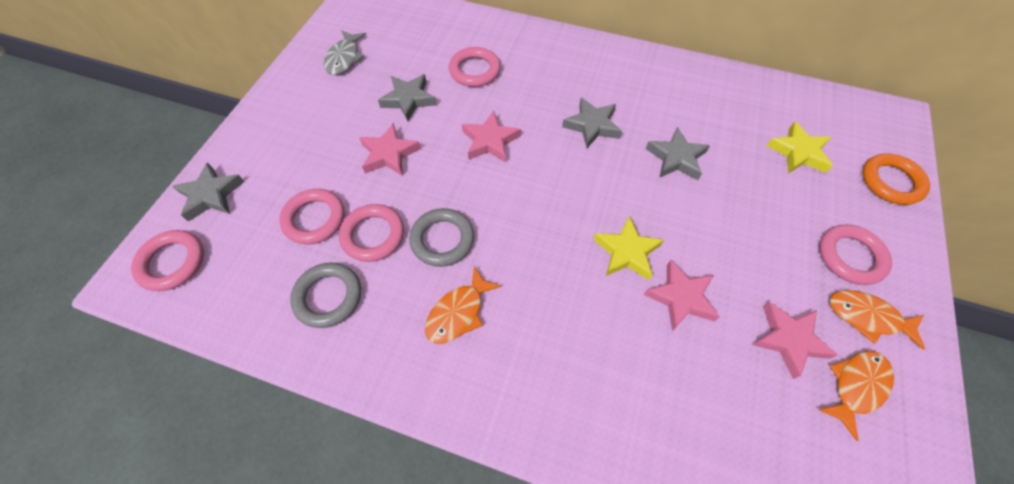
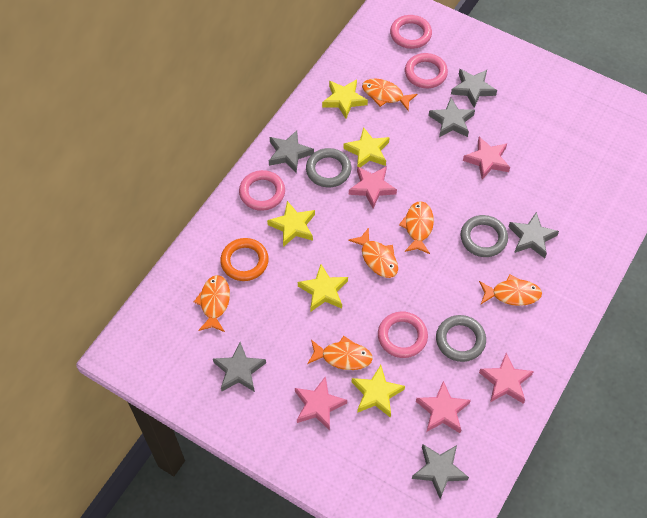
grey fish: 1 -> 0
grey ring: 2 -> 3
grey star: 4 -> 6
orange fish: 3 -> 6
pink ring: 5 -> 4
pink star: 4 -> 5
yellow star: 2 -> 5

